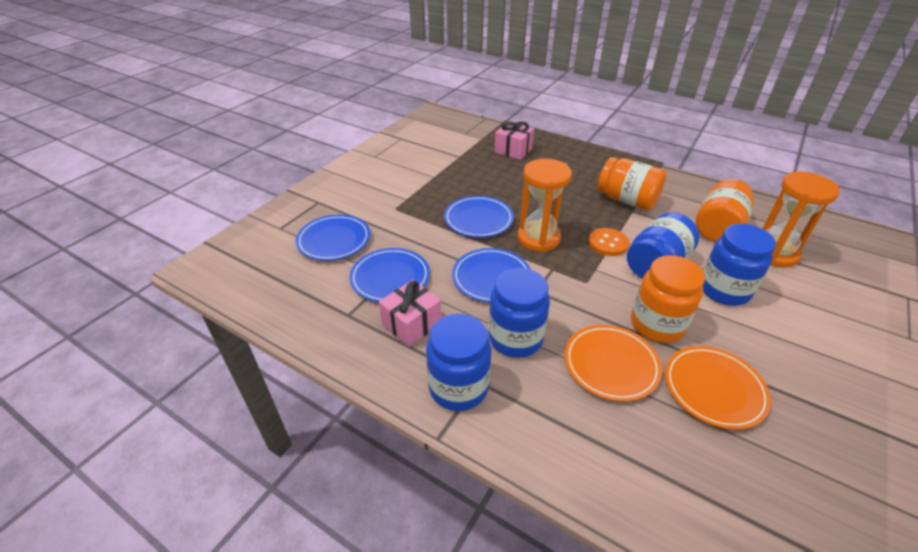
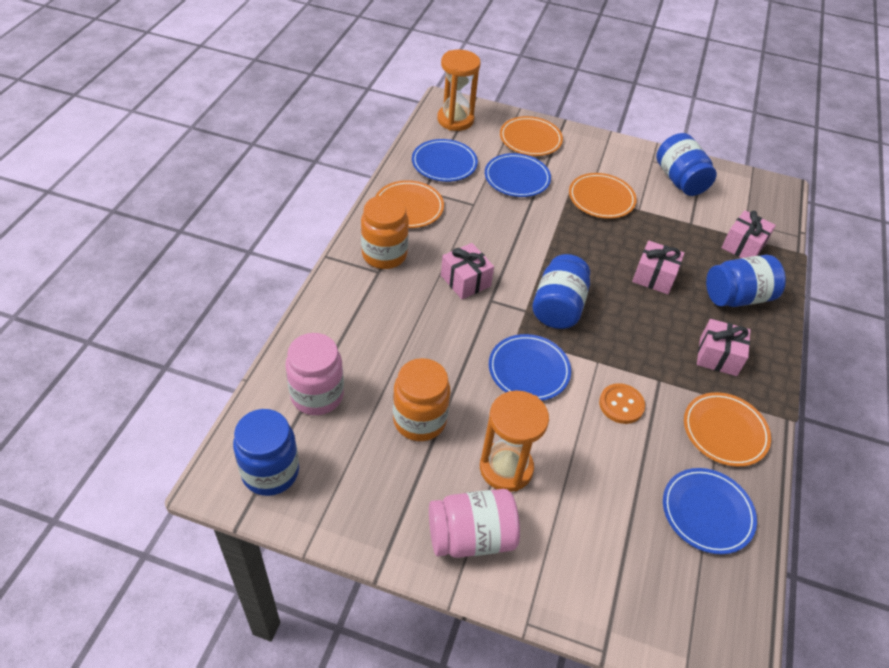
orange jar: 3 -> 2
orange plate: 2 -> 4
pink gift: 2 -> 4
pink jar: 0 -> 2

